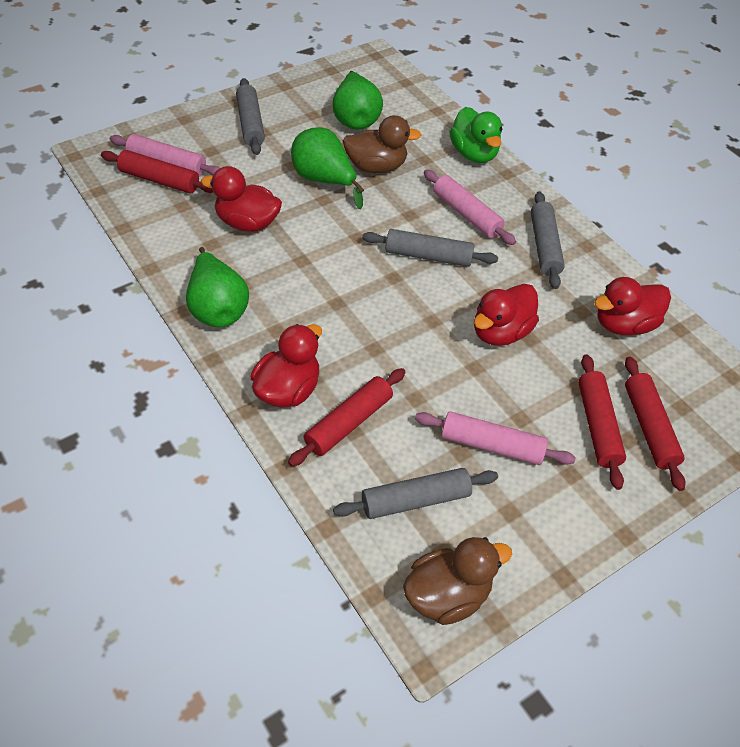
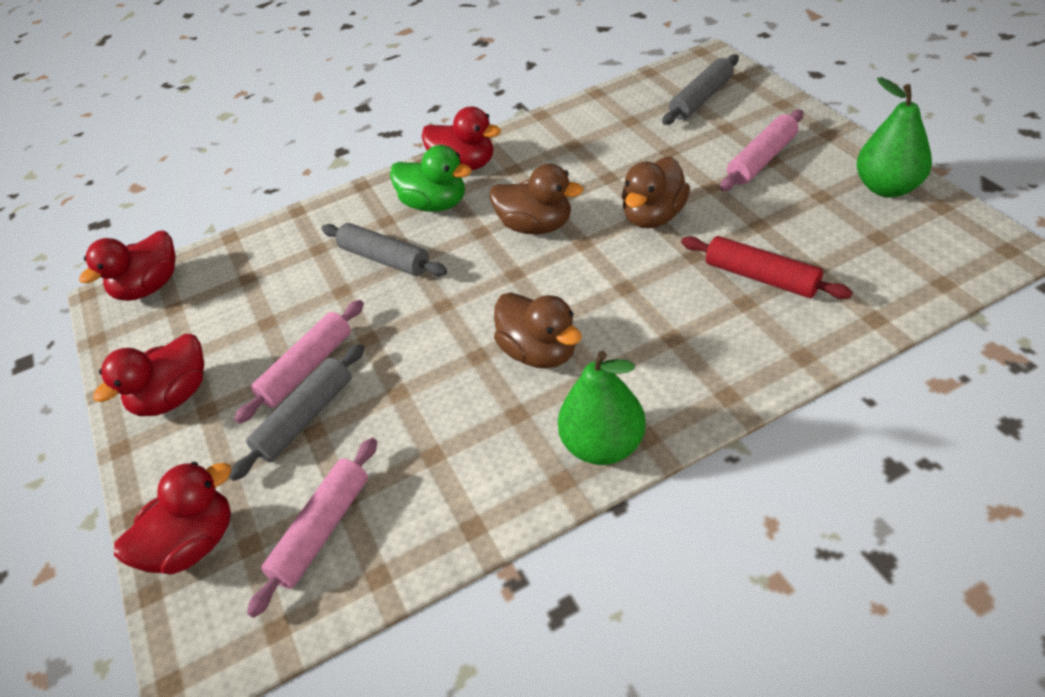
brown duck: 2 -> 3
green pear: 3 -> 2
grey rolling pin: 4 -> 3
red rolling pin: 4 -> 1

